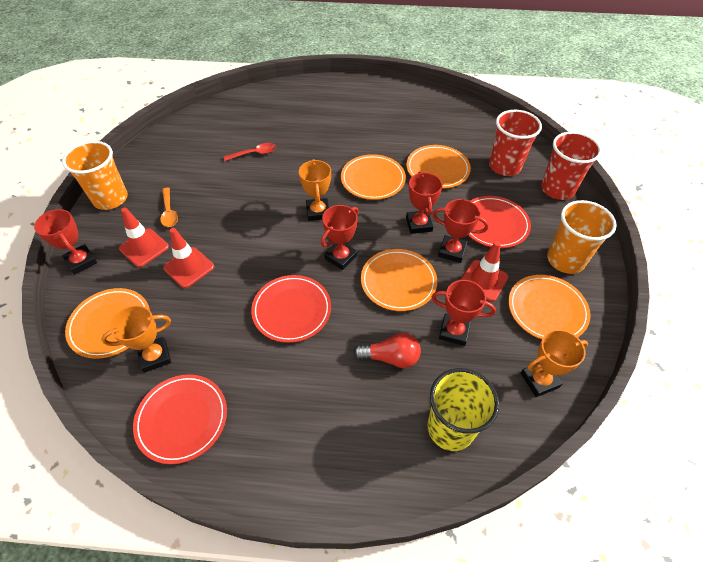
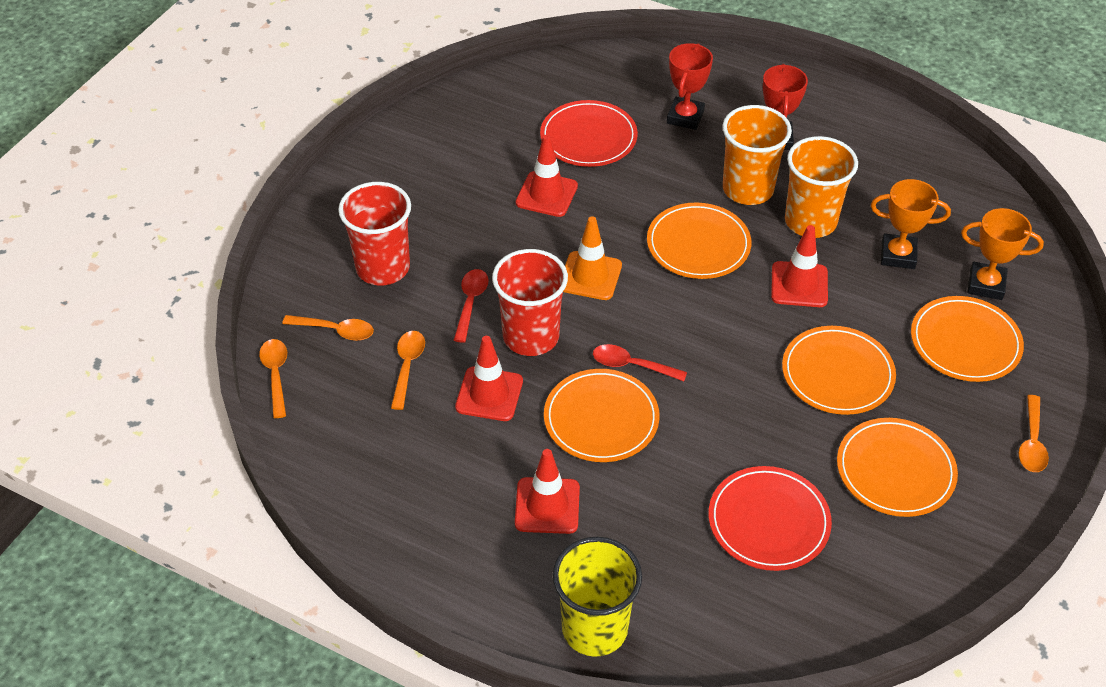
orange spoon: 1 -> 4
orange traffic cone: 0 -> 1
orange trophy: 3 -> 2
red light bulb: 1 -> 0
red plate: 3 -> 2
red spoon: 1 -> 2
red traffic cone: 3 -> 4
red trophy: 5 -> 2

